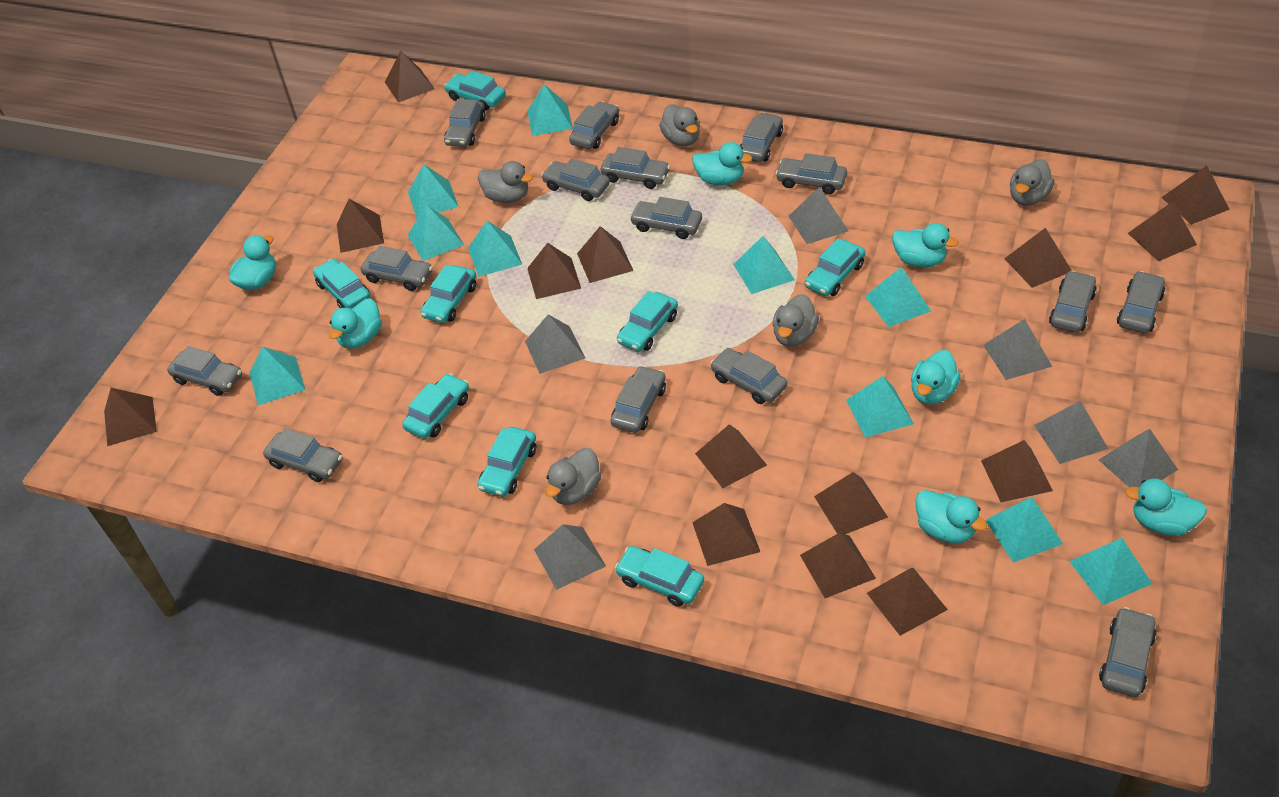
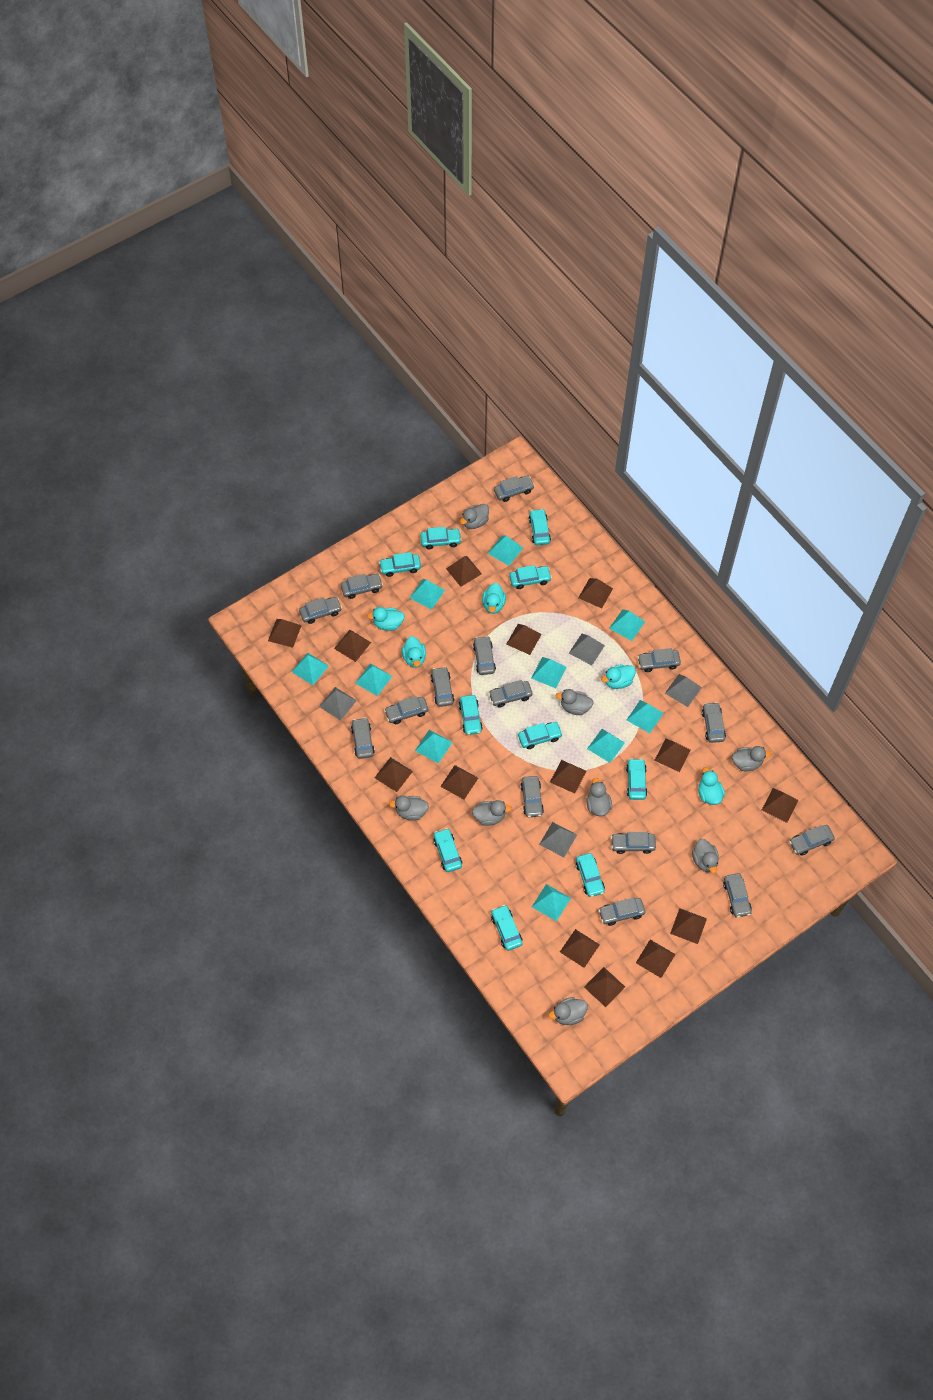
grey duck: 5 -> 8
grey pyramid: 6 -> 4
turquoise car: 8 -> 10
turquoise duck: 7 -> 5

